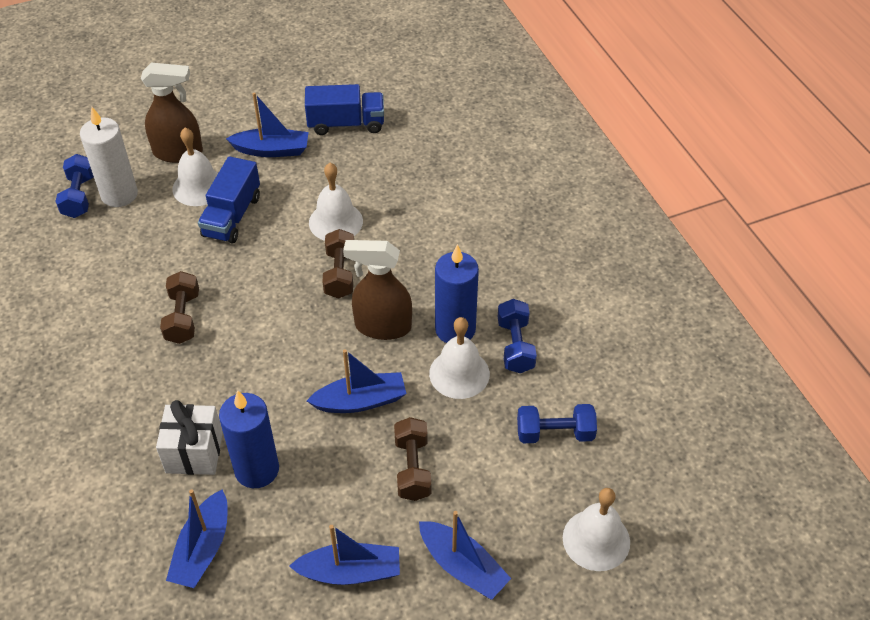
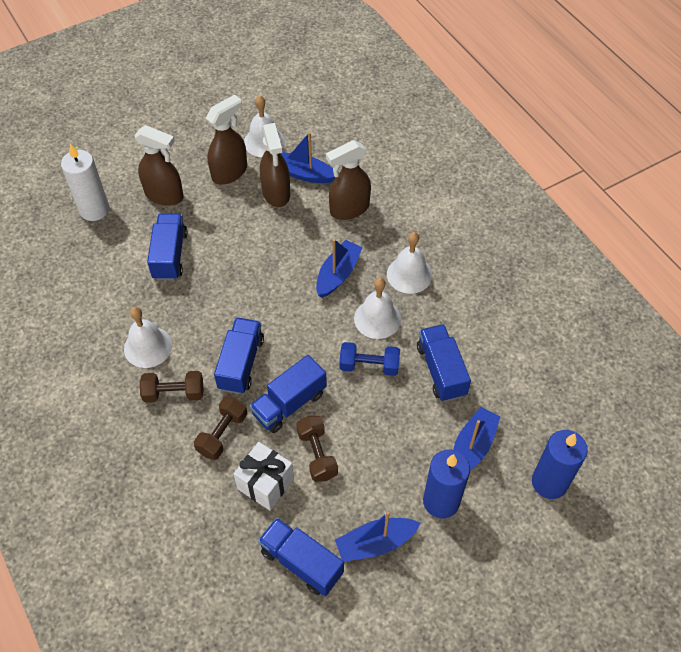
blue boat: 5 -> 4
blue dumbbell: 3 -> 1
blue truck: 2 -> 5
brown spray bottle: 2 -> 4

